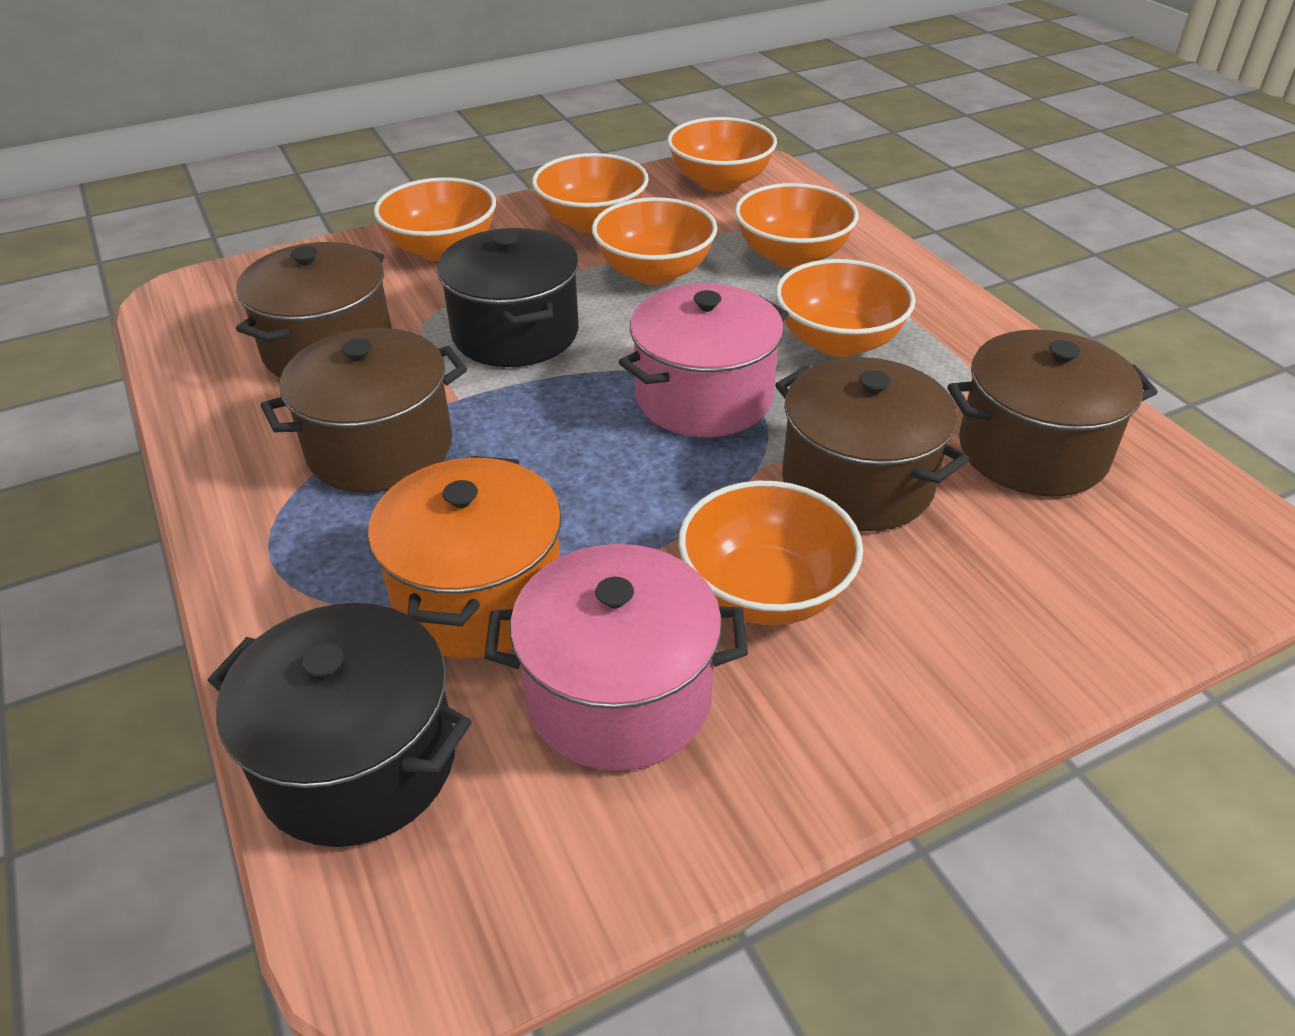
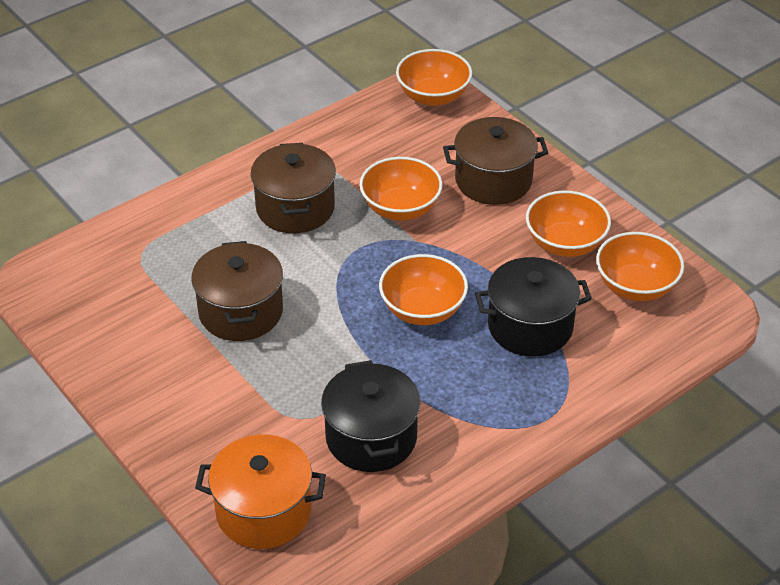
brown pot: 4 -> 3
orange bowl: 7 -> 5
pink pot: 2 -> 0

